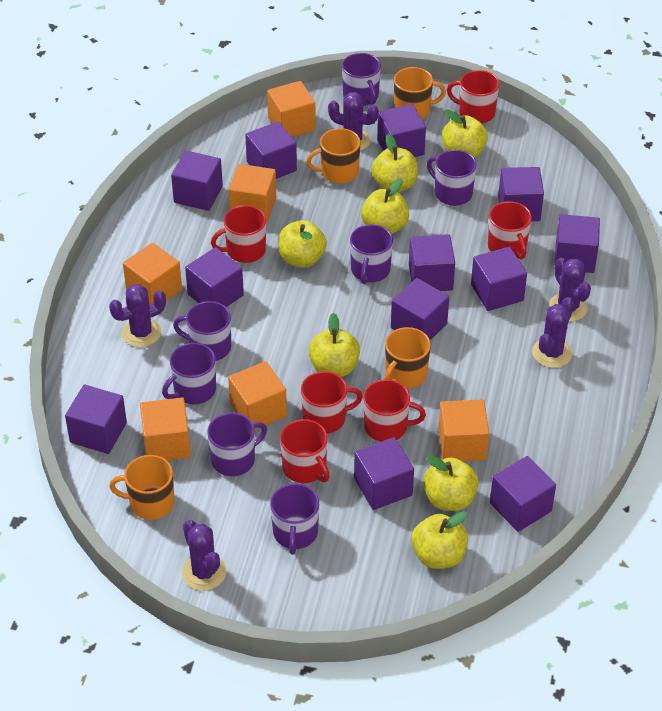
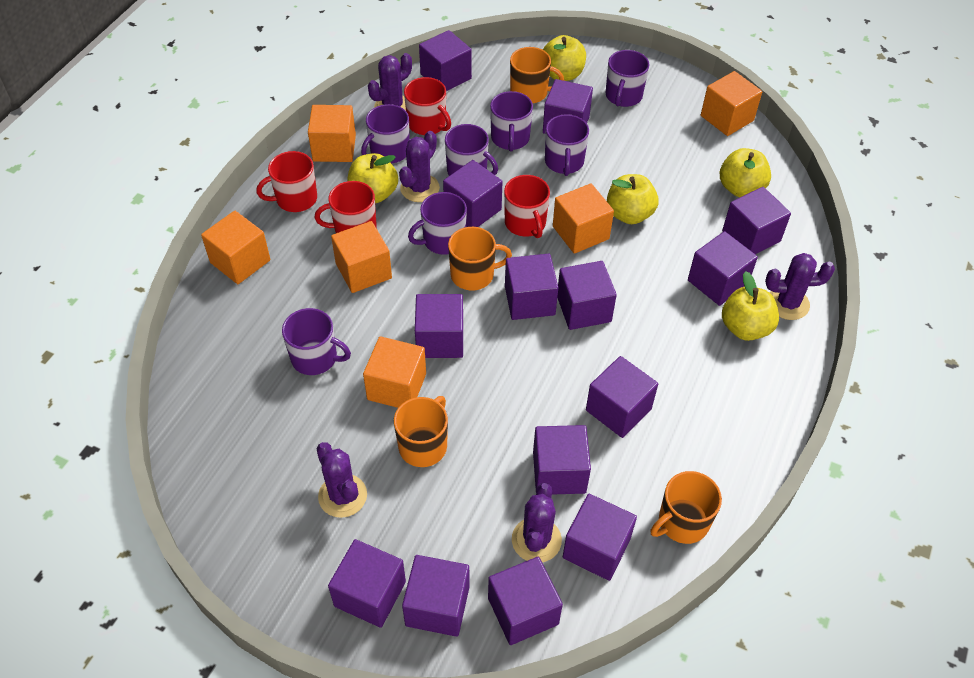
purple cube: 12 -> 14
red mug: 6 -> 4
yellow apple: 7 -> 5

